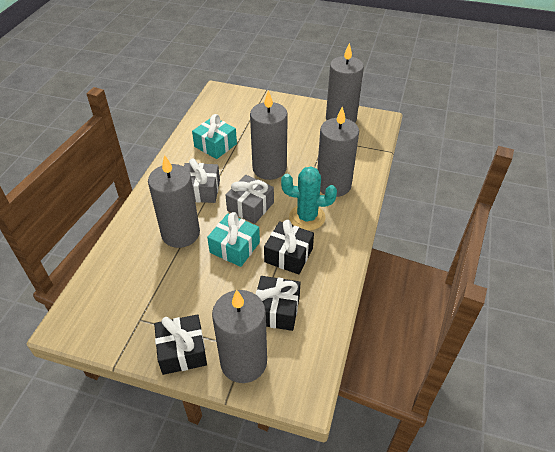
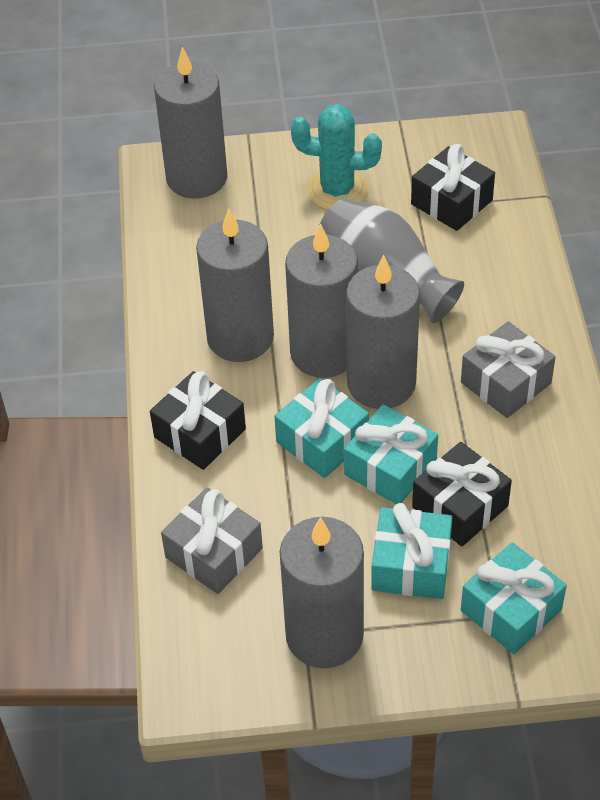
grey vase: 0 -> 1
turquoise gift: 2 -> 4

